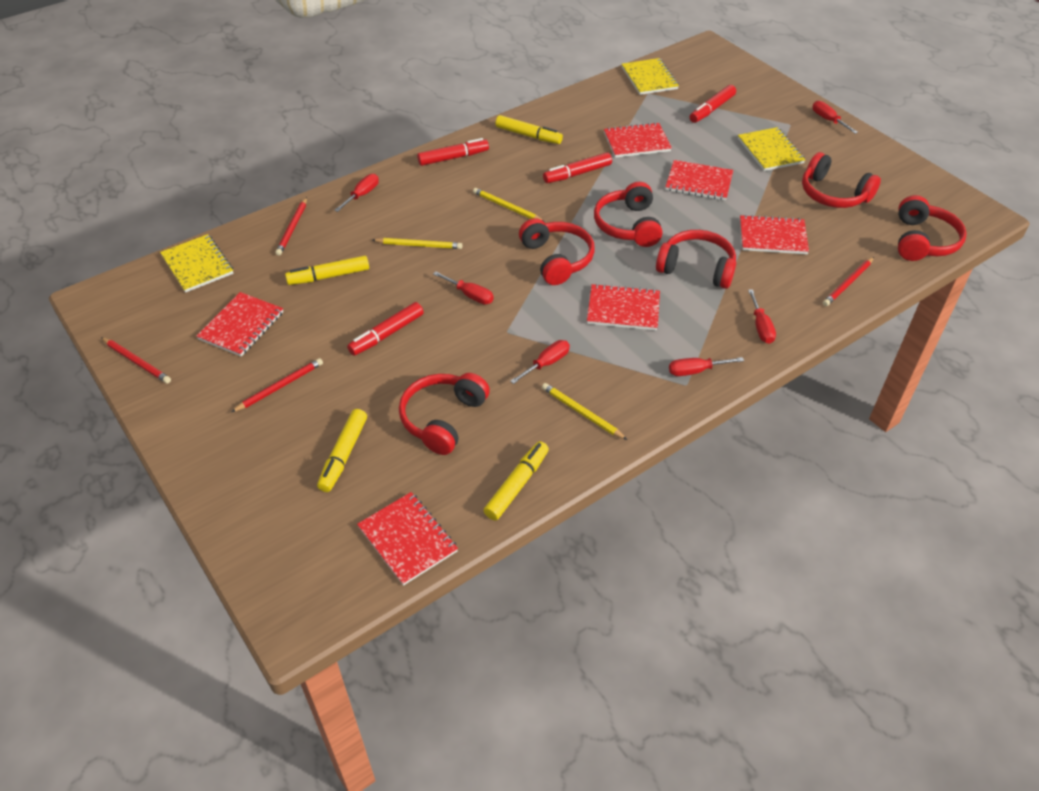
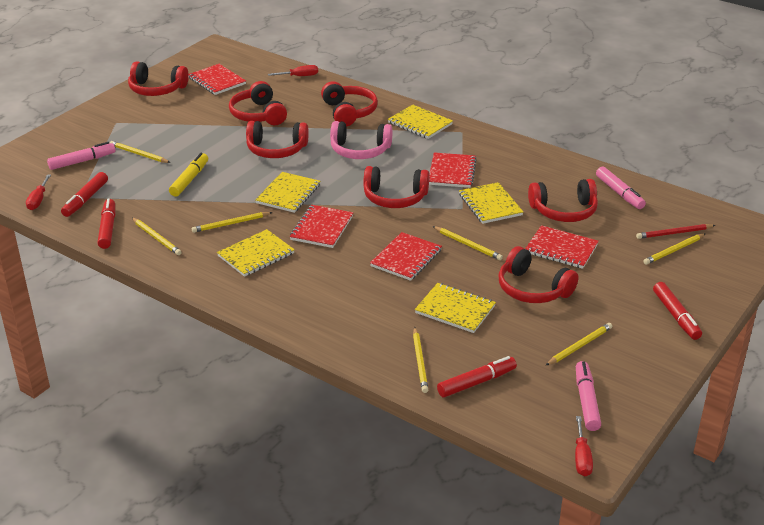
pink headphones: 0 -> 1
pink marker: 0 -> 3
red headphones: 6 -> 7
red notebook: 6 -> 5
red pencil: 4 -> 1
red screwdriver: 6 -> 3
yellow marker: 4 -> 1
yellow notebook: 3 -> 5
yellow pencil: 3 -> 7

